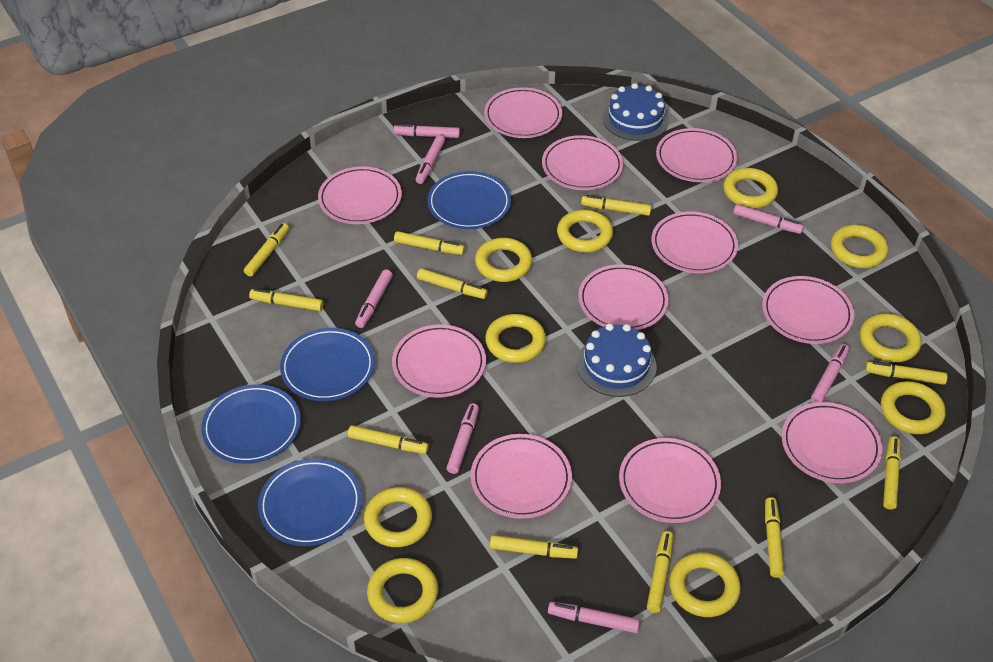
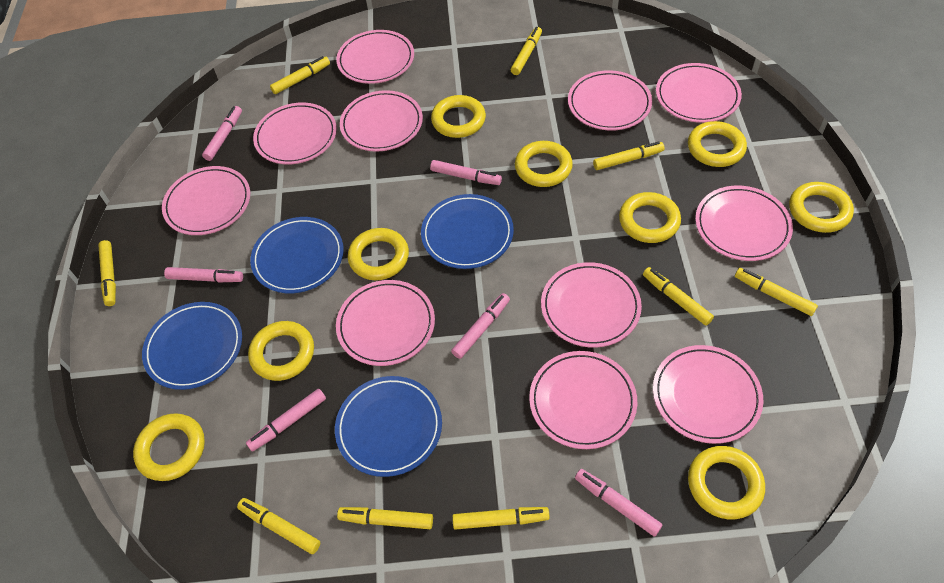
blue cake: 2 -> 0
pink marker: 7 -> 6
yellow marker: 11 -> 9
yellow ring: 10 -> 9

